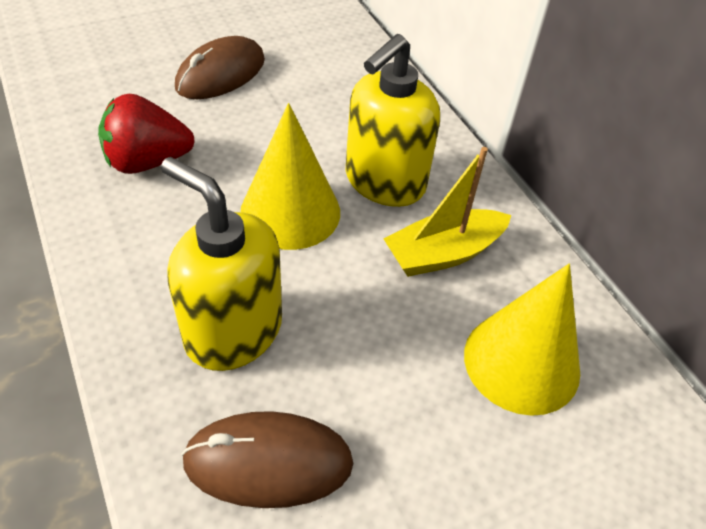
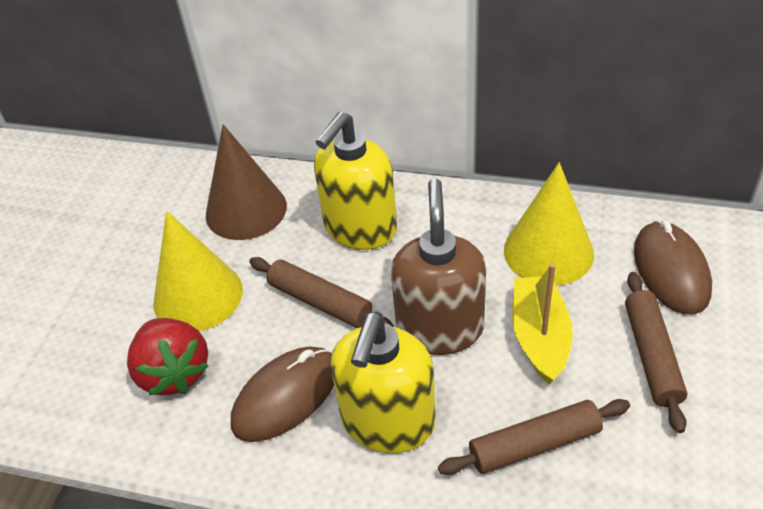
brown cone: 0 -> 1
brown rolling pin: 0 -> 3
brown soap dispenser: 0 -> 1

